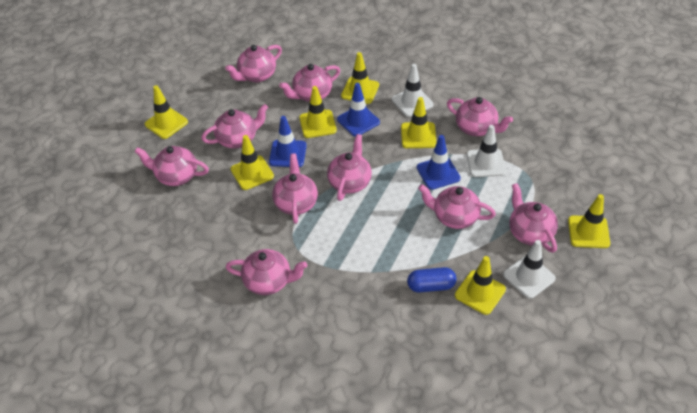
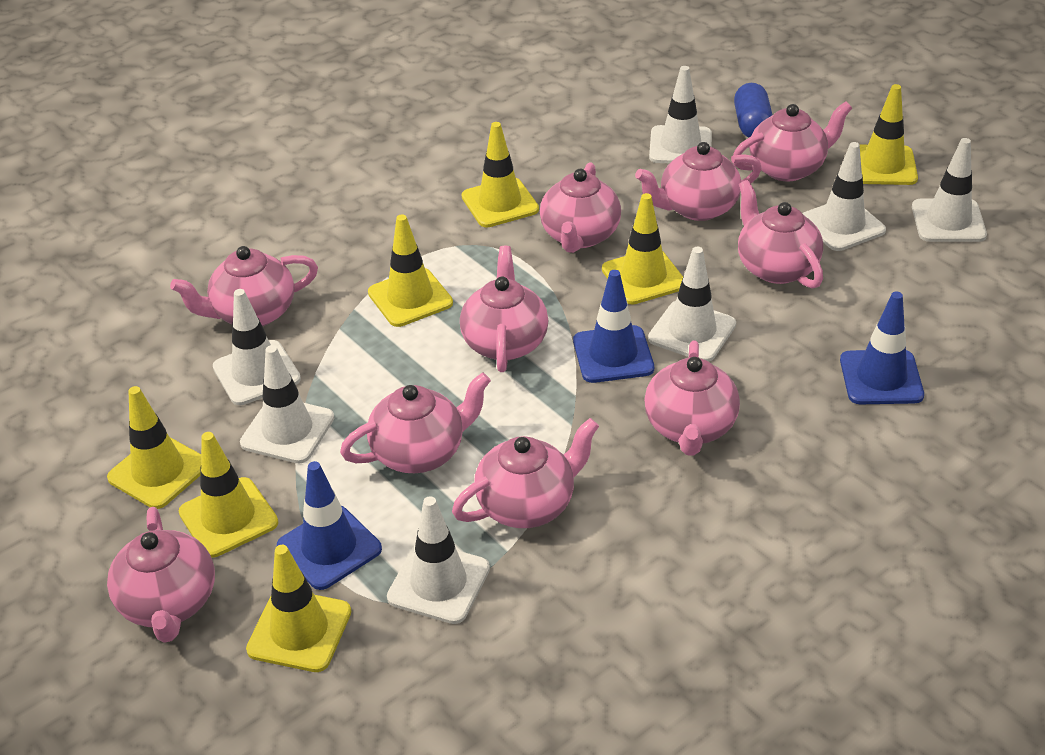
white traffic cone: 3 -> 7

